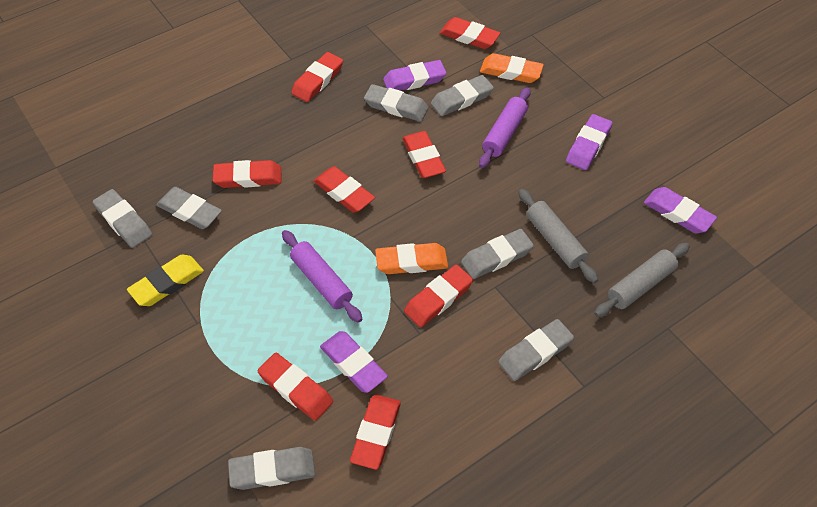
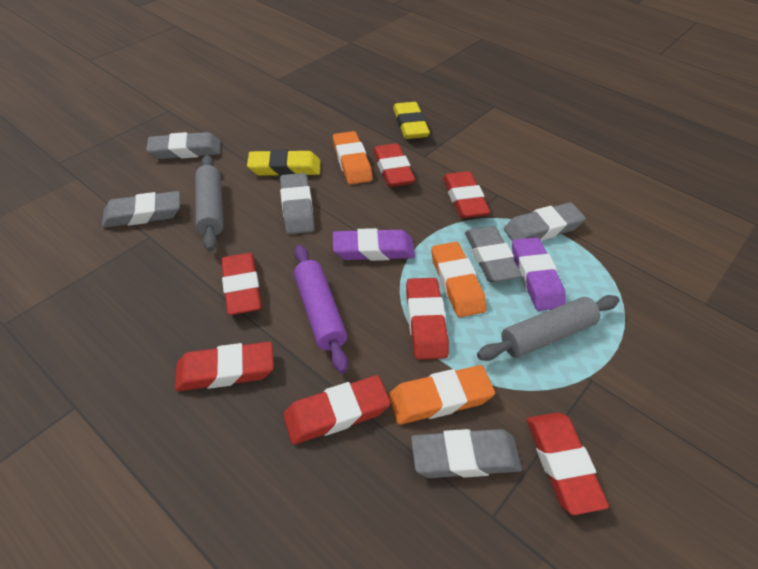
grey eraser: 7 -> 6
orange eraser: 2 -> 3
purple eraser: 4 -> 2
purple rolling pin: 2 -> 1
red eraser: 8 -> 7
yellow eraser: 1 -> 2

